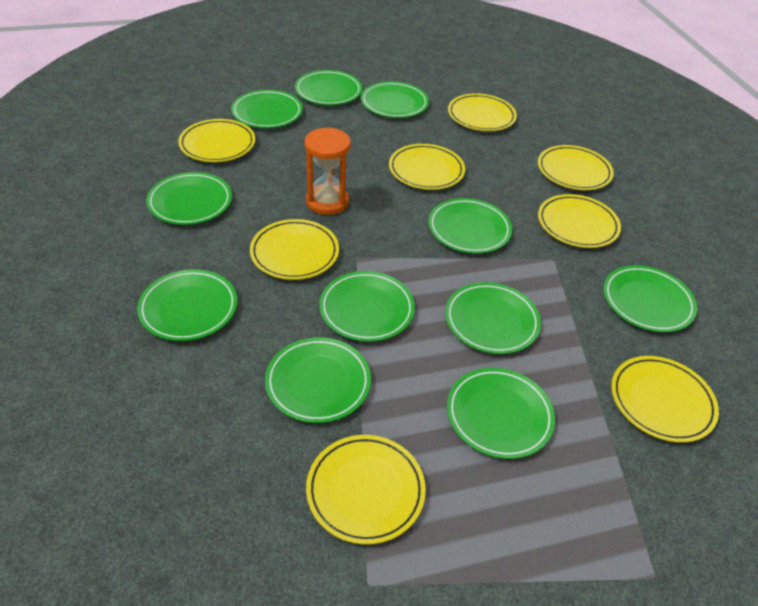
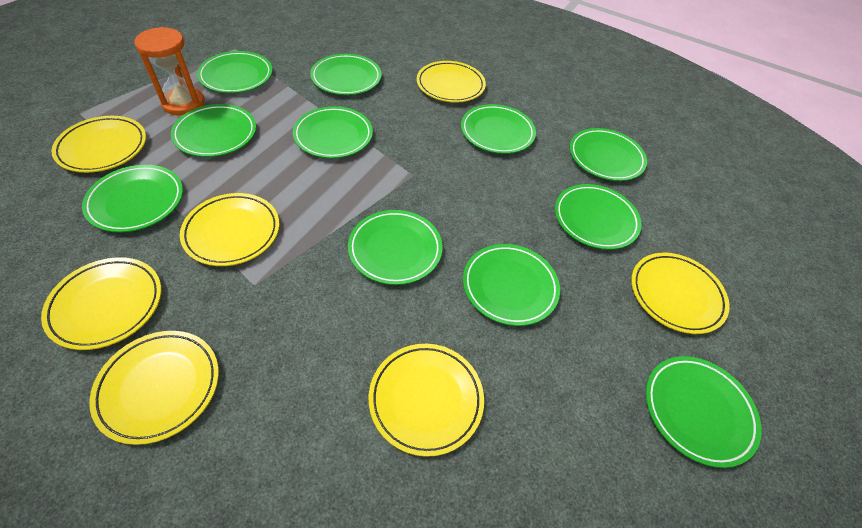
yellow plate: 8 -> 7

